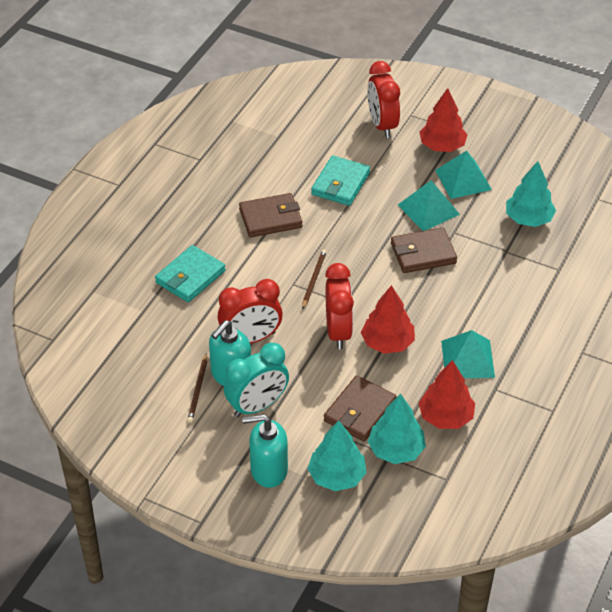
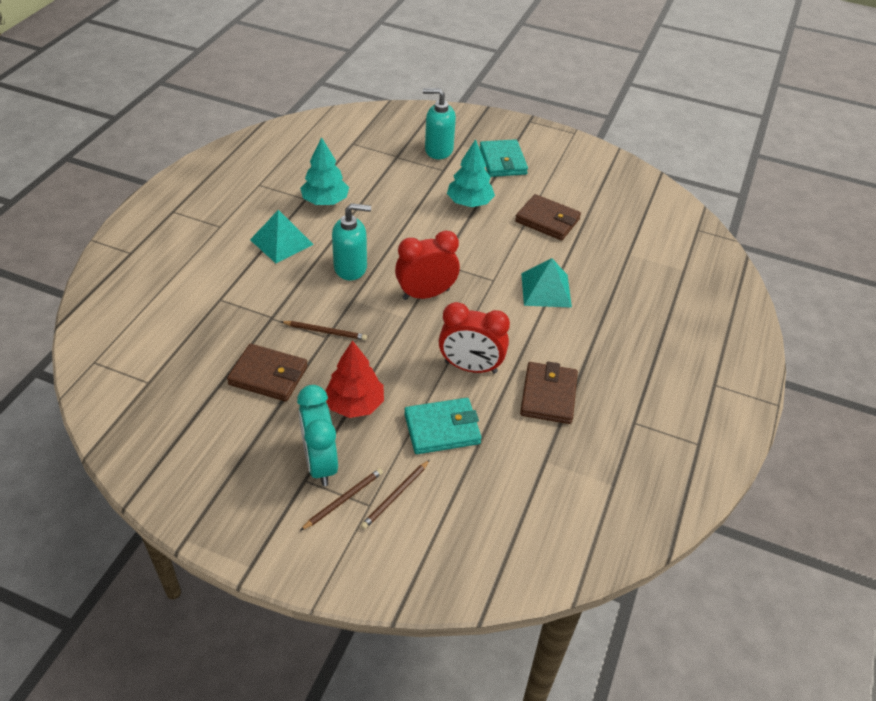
brown pencil: 2 -> 3
red clock: 3 -> 2
red tree: 3 -> 1
turquoise pyramid: 3 -> 2
turquoise tree: 3 -> 2

